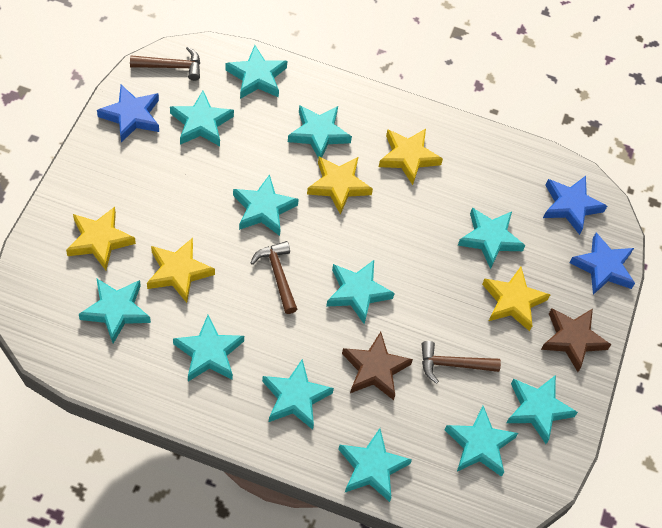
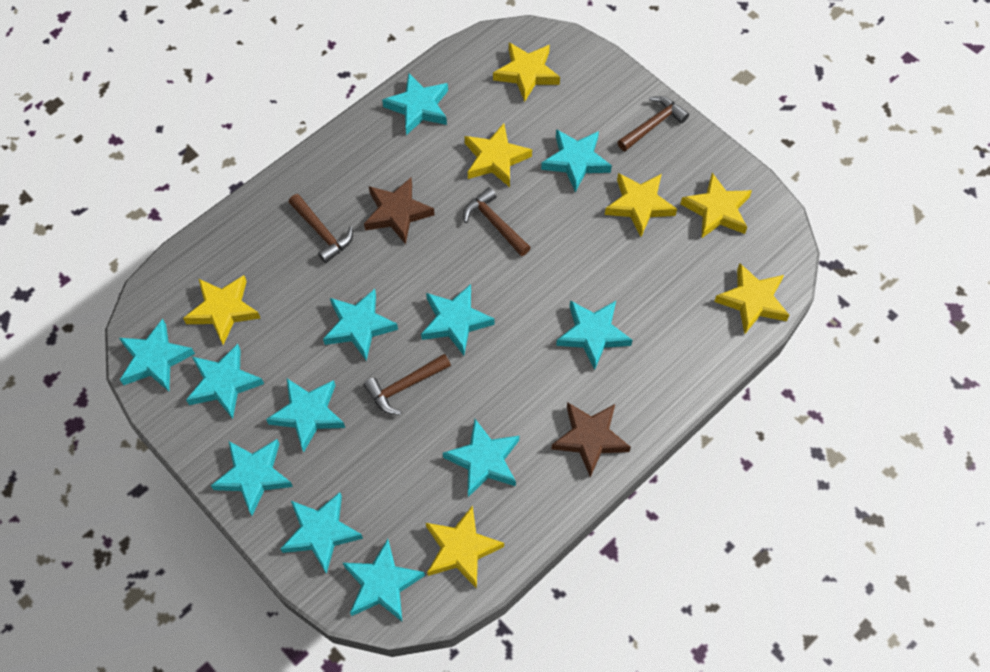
blue star: 3 -> 0
brown hammer: 3 -> 4
yellow star: 5 -> 7

